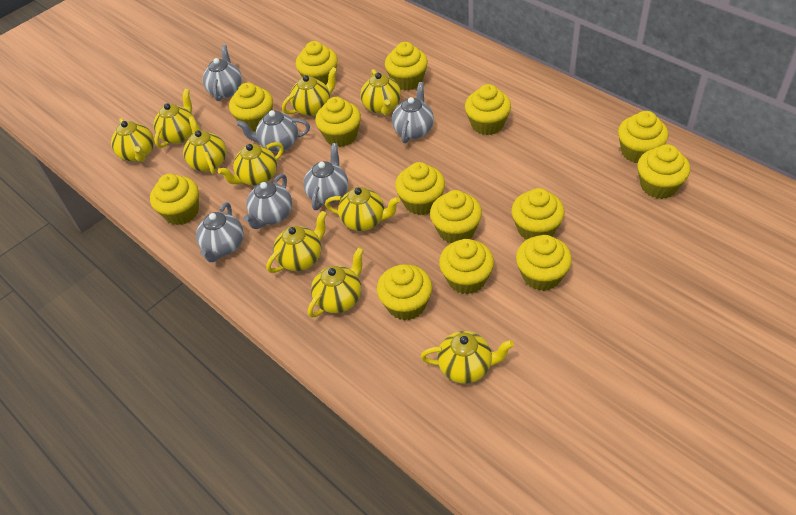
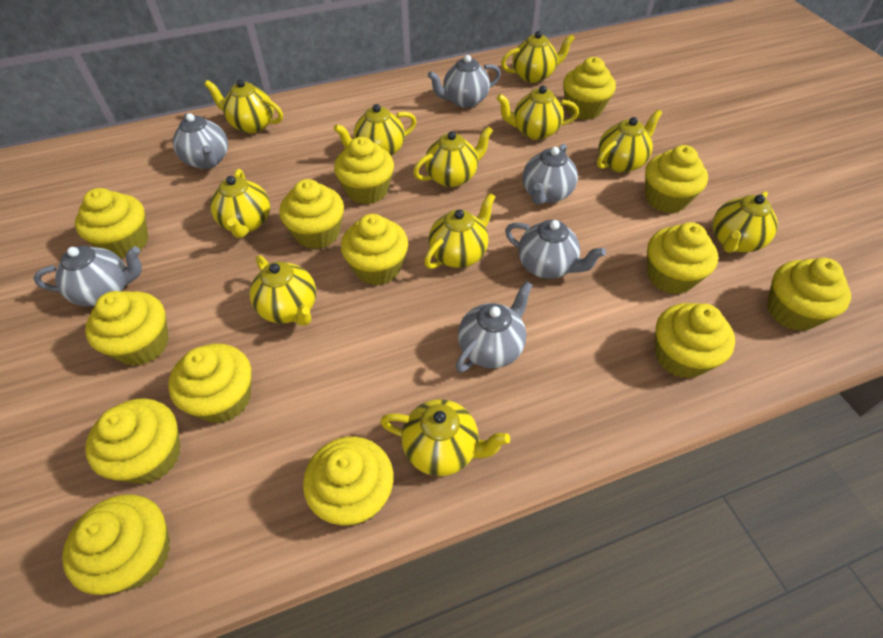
yellow teapot: 10 -> 11

